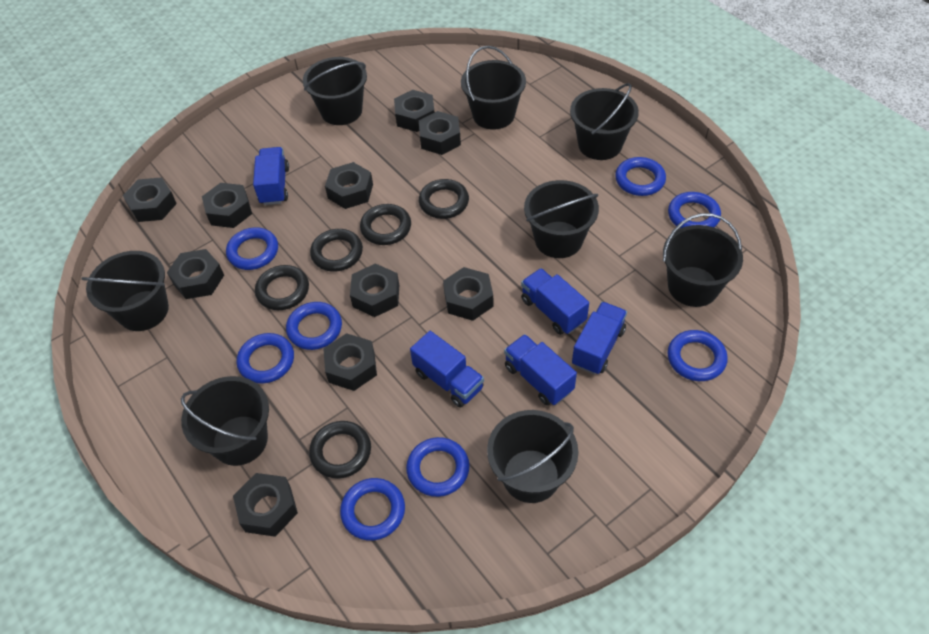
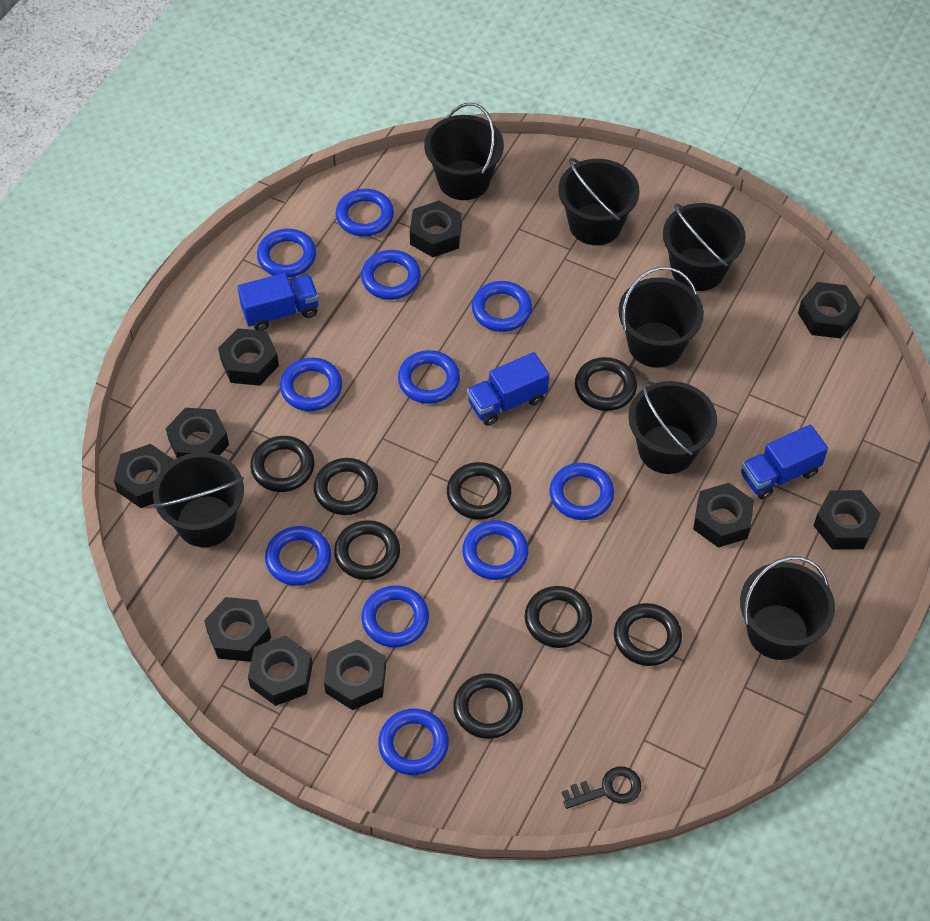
black bucket: 8 -> 7
black key: 0 -> 1
black ring: 5 -> 8
blue ring: 8 -> 11
blue truck: 5 -> 3

